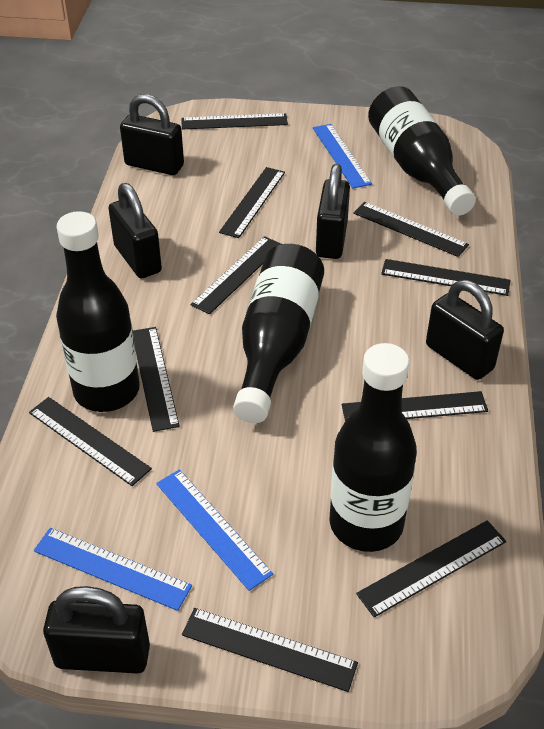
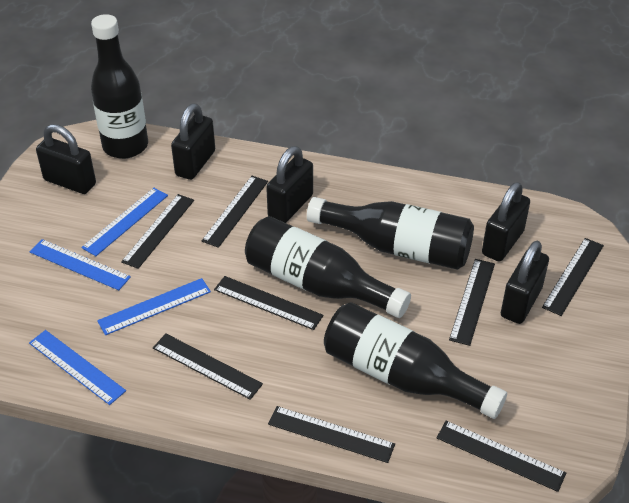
black ruler: 10 -> 8
blue ruler: 3 -> 4

